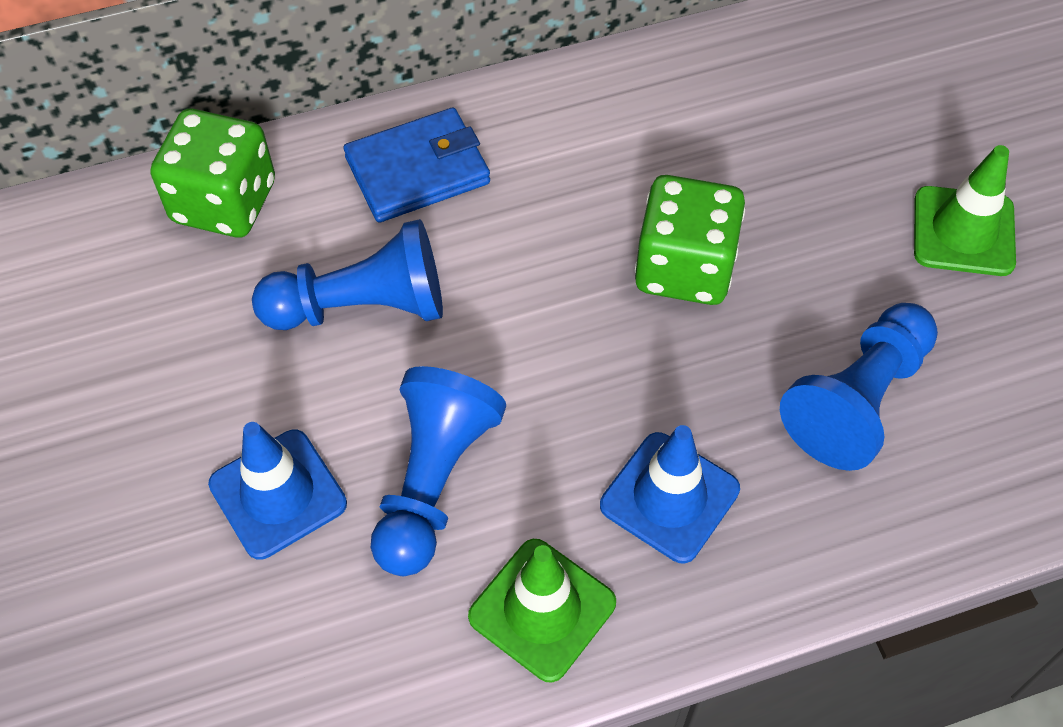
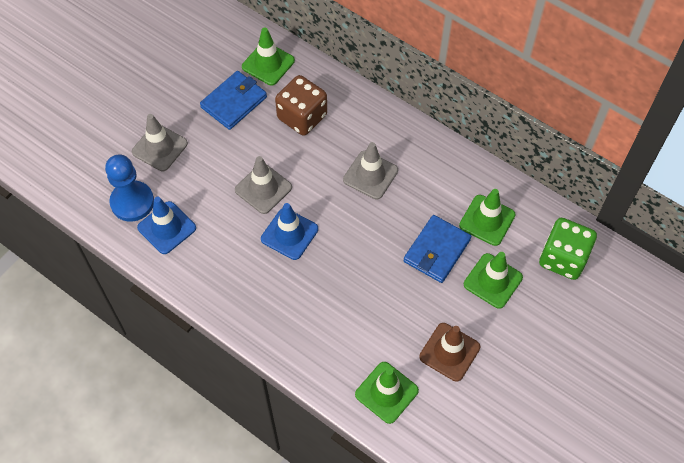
blue pawn: 3 -> 1
blue wallet: 1 -> 2
brown dice: 0 -> 1
brown traffic cone: 0 -> 1
green dice: 2 -> 1
green traffic cone: 2 -> 4
grey traffic cone: 0 -> 3

